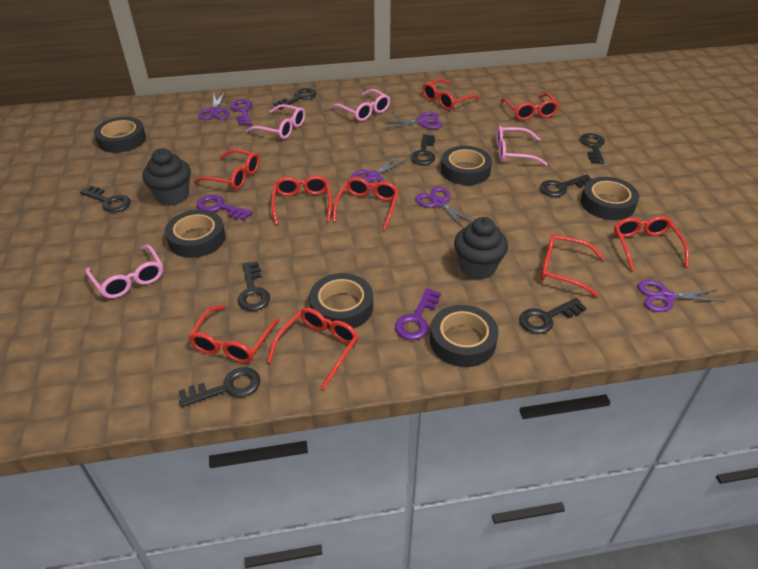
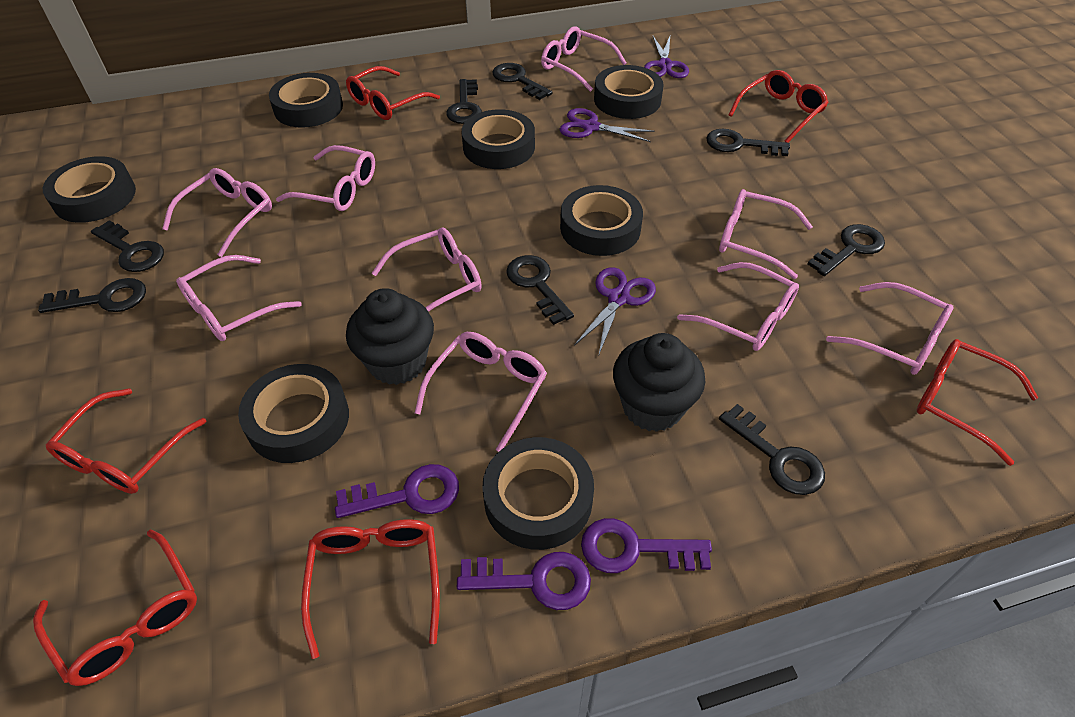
black tape: 6 -> 7
pink glasses: 4 -> 9
purple scissors: 5 -> 3
red glasses: 9 -> 6

